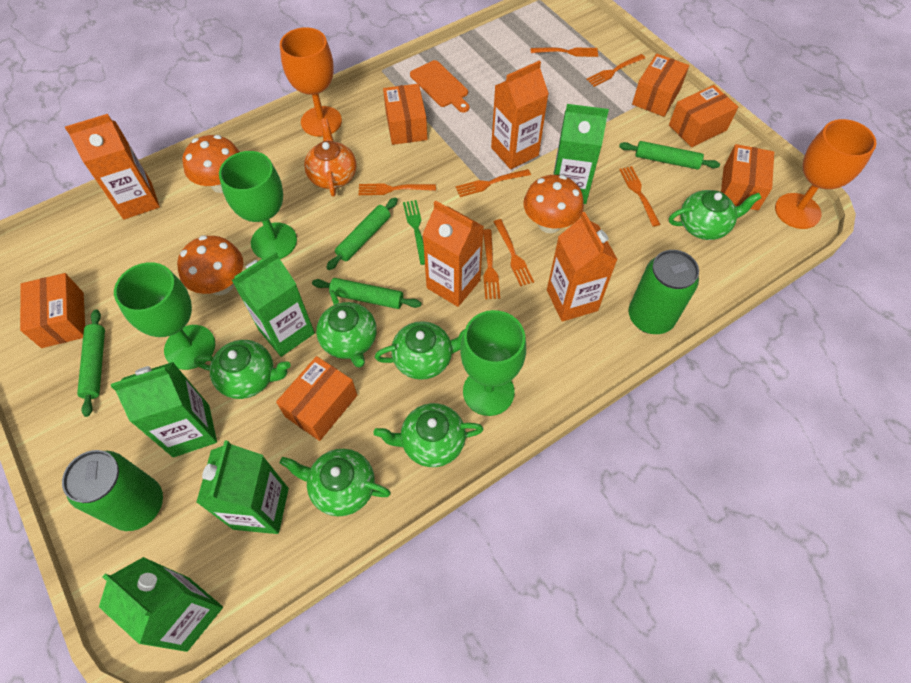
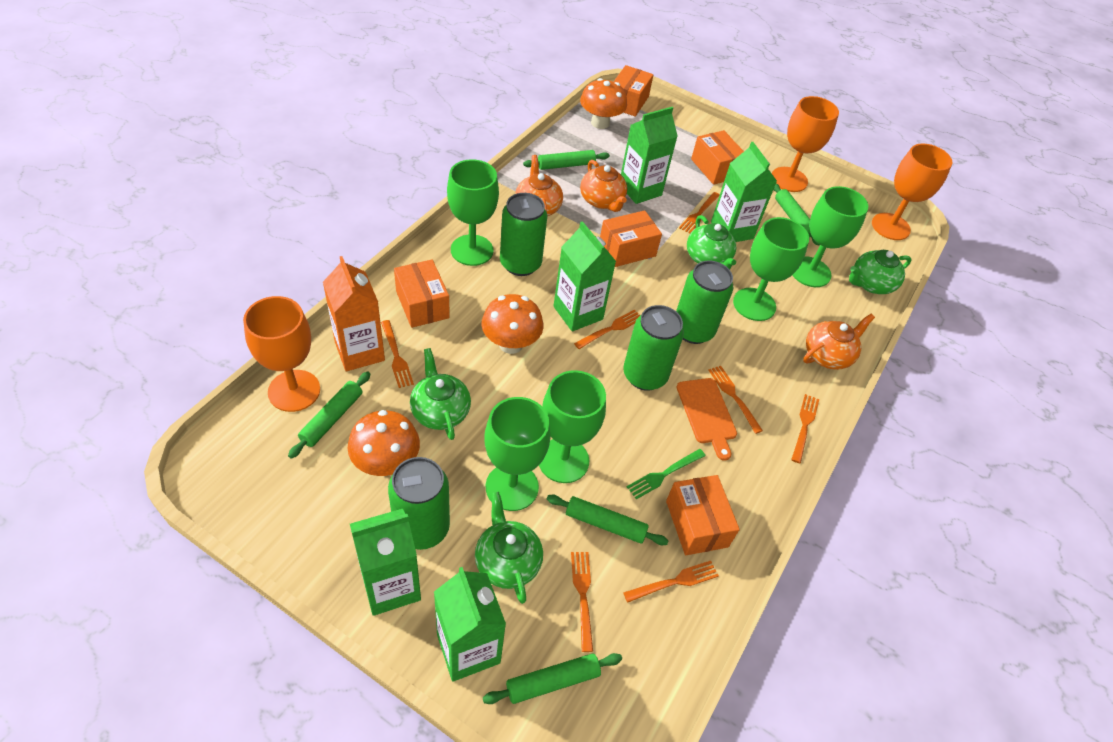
green can: 2 -> 4
green goblet: 3 -> 5
green rolling pin: 4 -> 5
green teapot: 6 -> 4
orange box: 6 -> 5
orange carton: 4 -> 1
orange goblet: 2 -> 3
orange teapot: 1 -> 3

